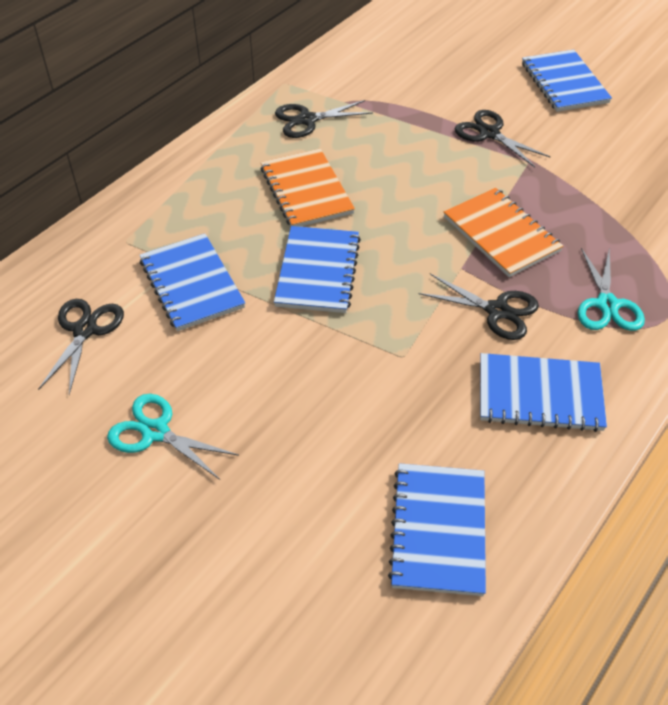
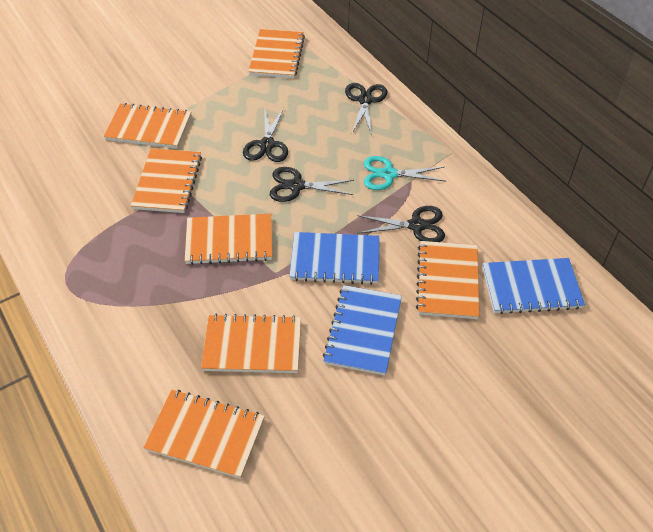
blue notebook: 5 -> 3
orange notebook: 2 -> 7
turquoise scissors: 2 -> 1

